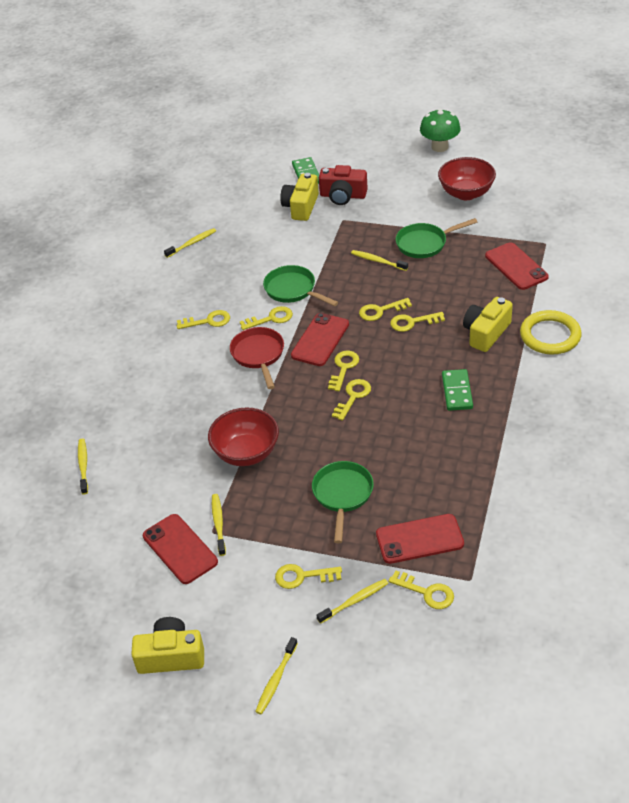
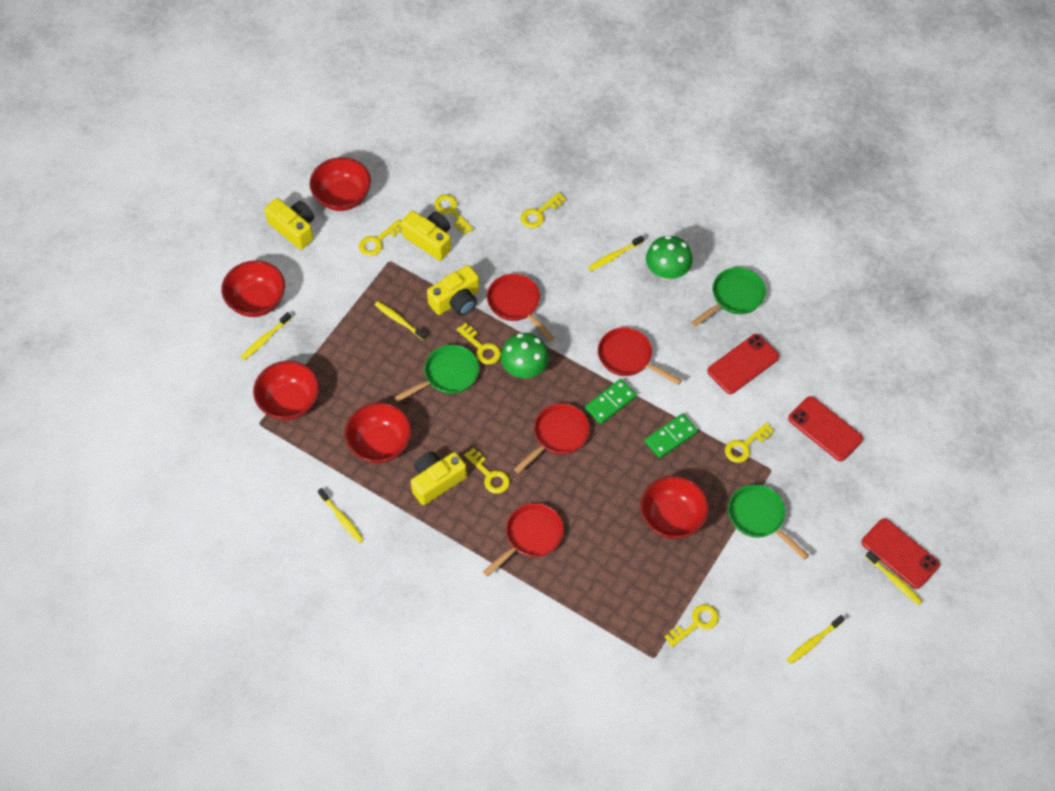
green mushroom: 1 -> 2
red bowl: 2 -> 5
red camera: 1 -> 0
red pan: 1 -> 4
red phone: 4 -> 3
yellow camera: 3 -> 4
yellow key: 8 -> 7
yellow ring: 1 -> 0

